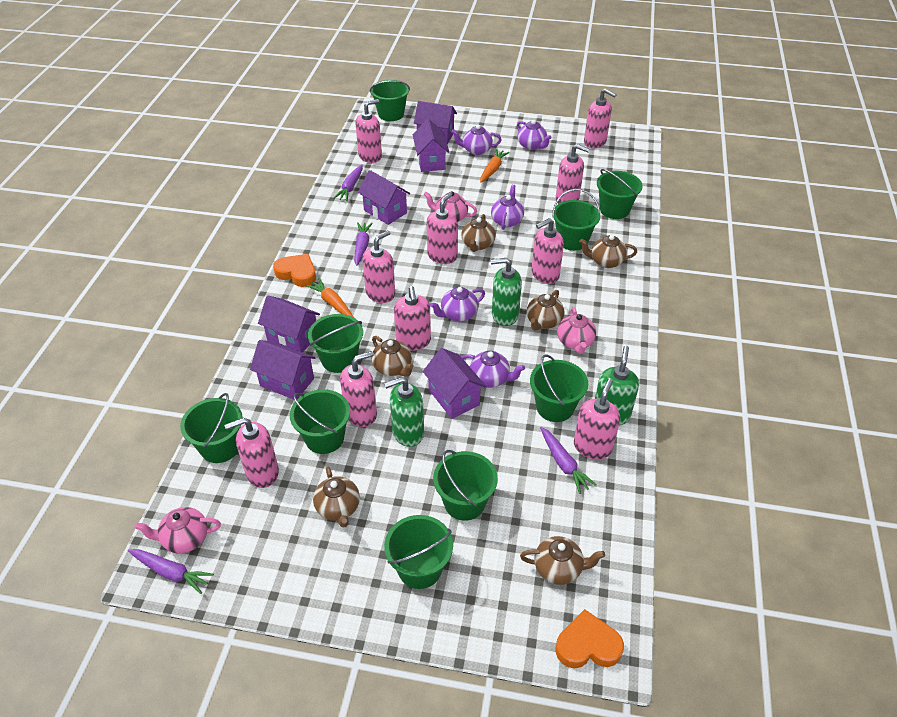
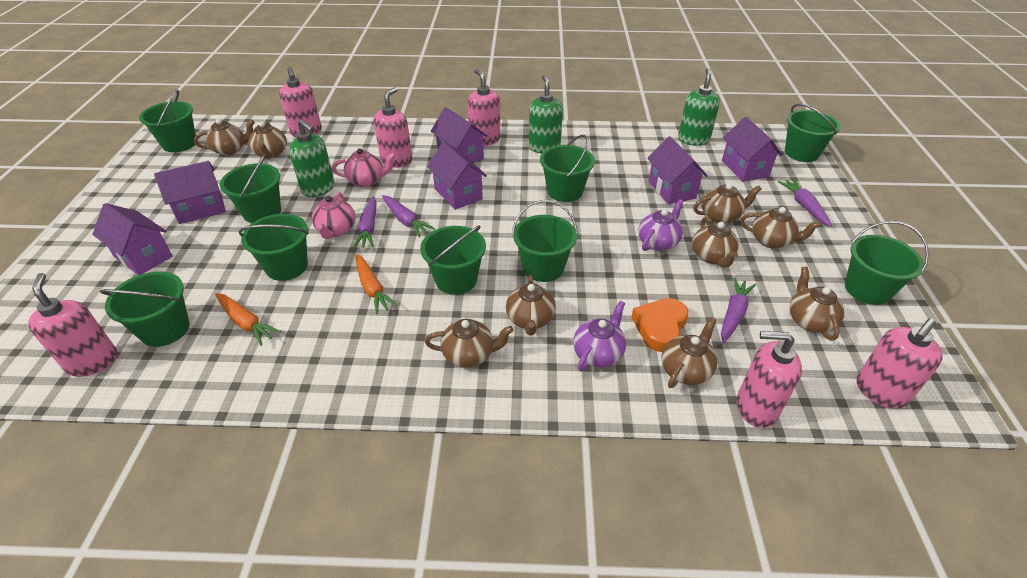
brown teapot: 6 -> 9
orange heart: 2 -> 1
pink soap dispenser: 10 -> 6
pink teapot: 3 -> 2
purple teapot: 5 -> 2

